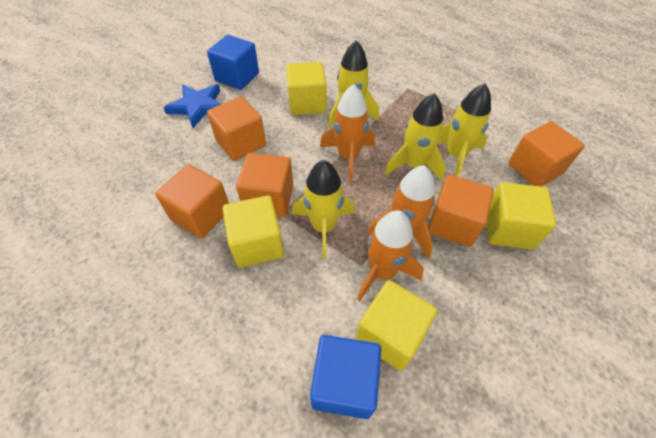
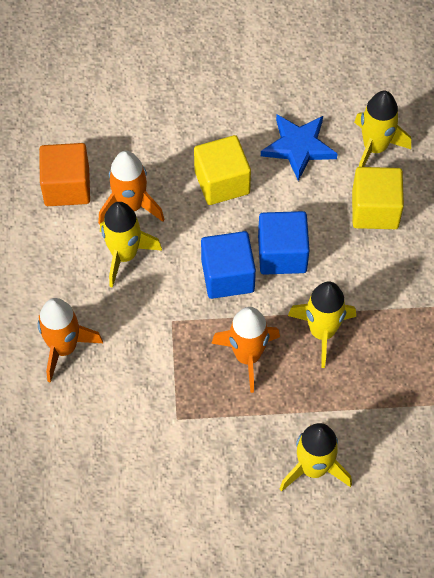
orange cube: 5 -> 1
yellow cube: 4 -> 2

